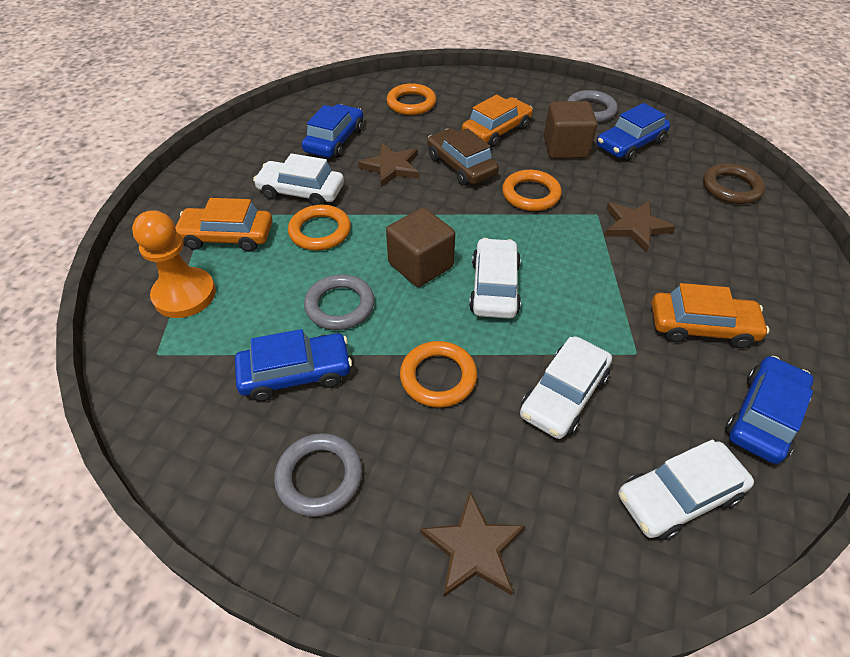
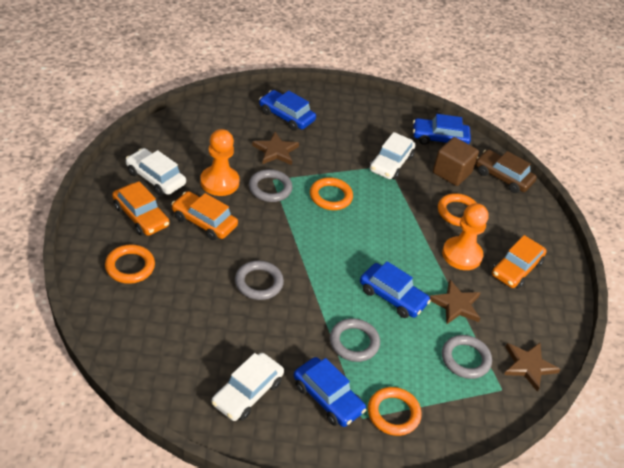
brown cube: 2 -> 1
brown ring: 1 -> 0
grey ring: 3 -> 4
orange pawn: 1 -> 2
white car: 4 -> 3

